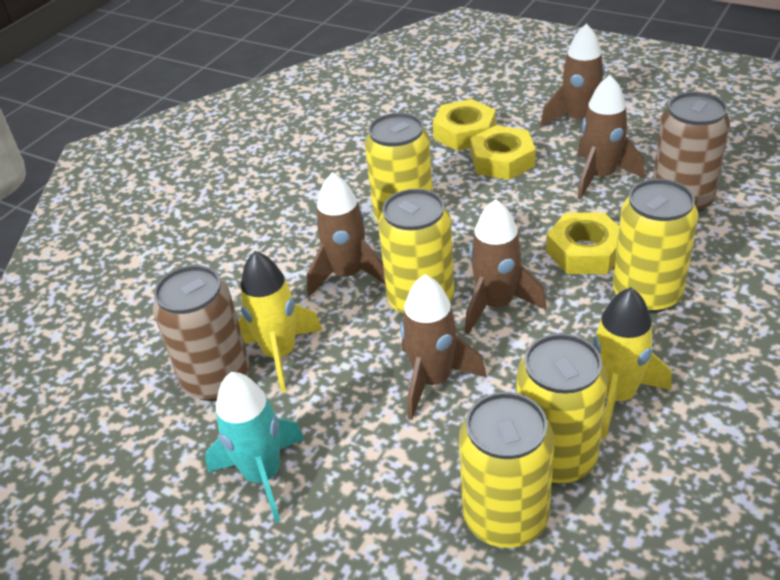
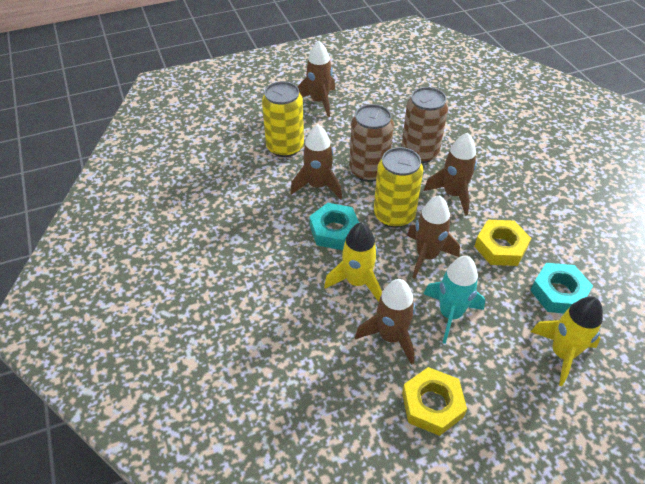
turquoise nut: 0 -> 2
yellow can: 5 -> 2
yellow nut: 3 -> 2

